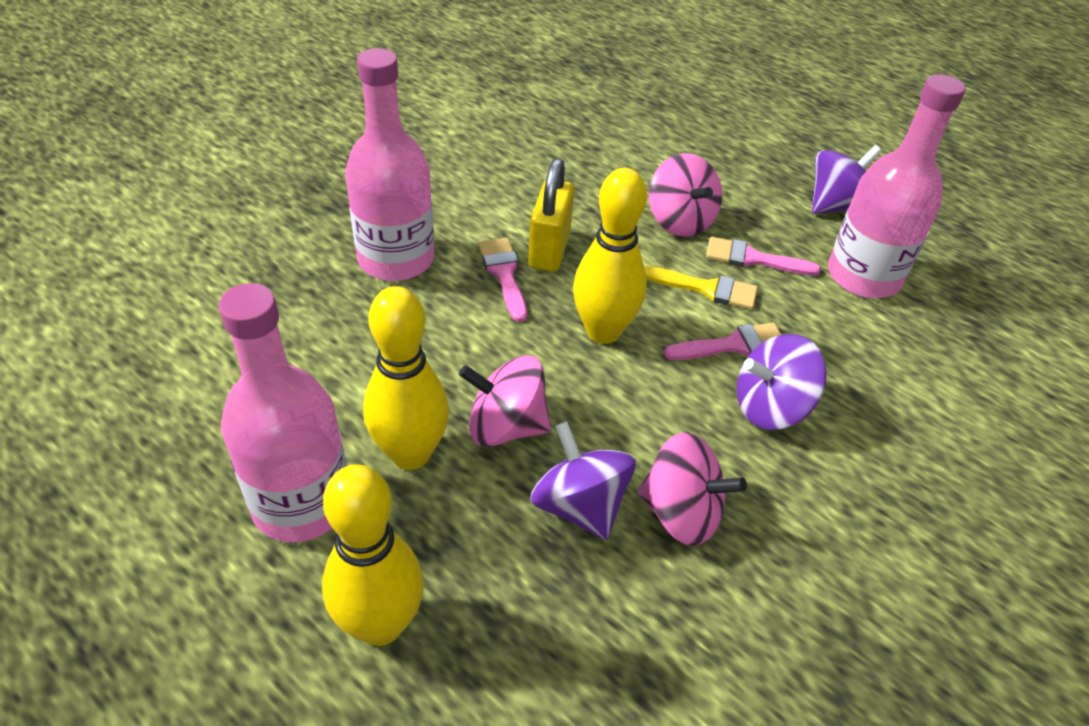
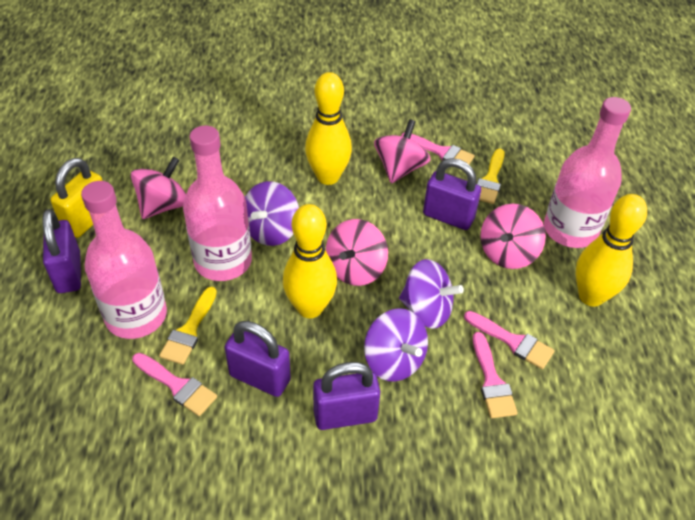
pink brush: 3 -> 4
pink spinning top: 3 -> 4
purple padlock: 0 -> 4
yellow brush: 1 -> 2

